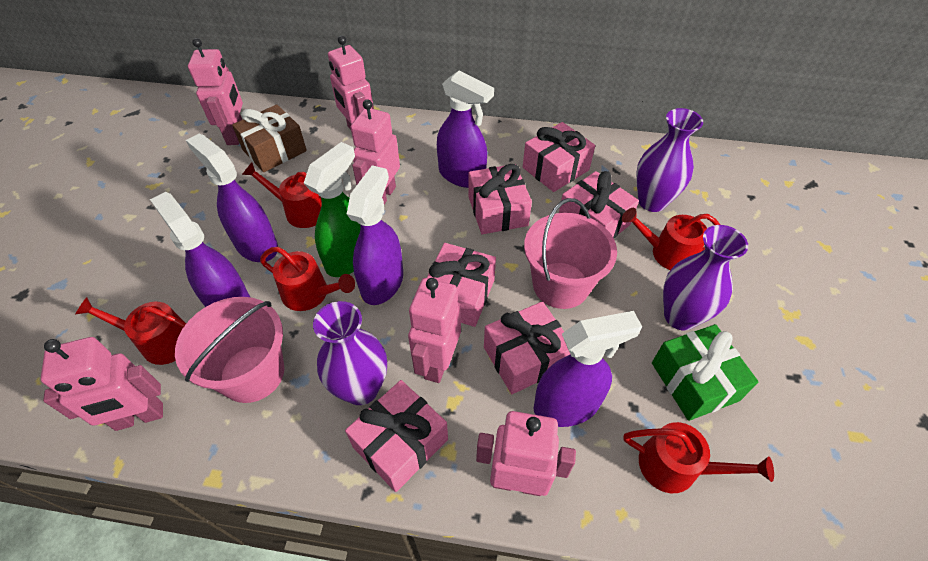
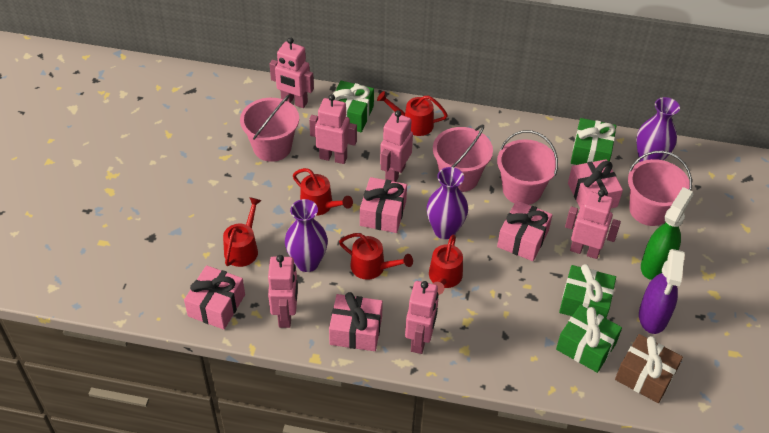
green gift: 1 -> 4
pink bucket: 2 -> 4
pink gift: 6 -> 5
purple spray bottle: 5 -> 1

